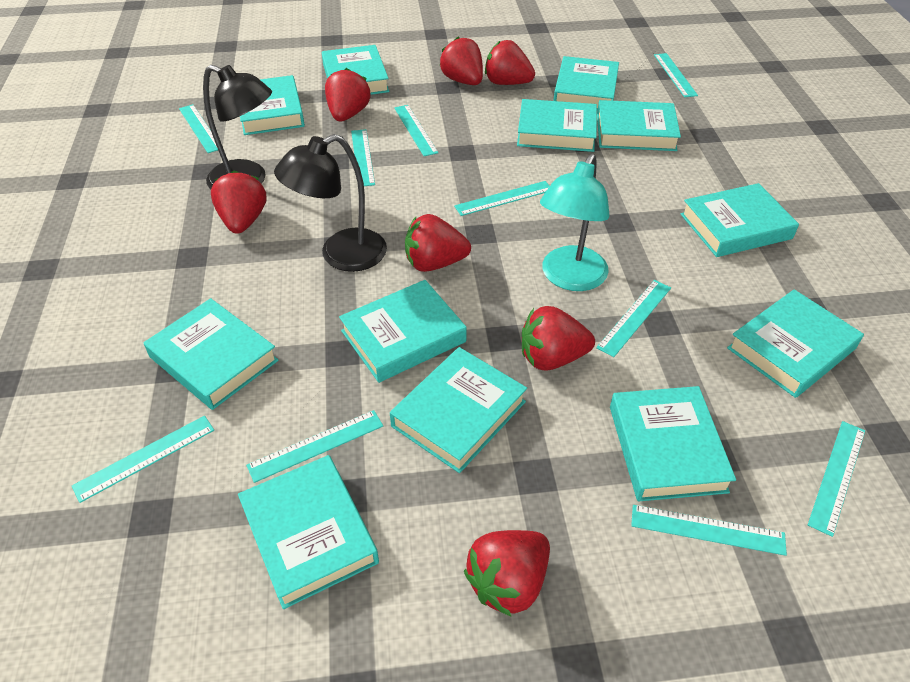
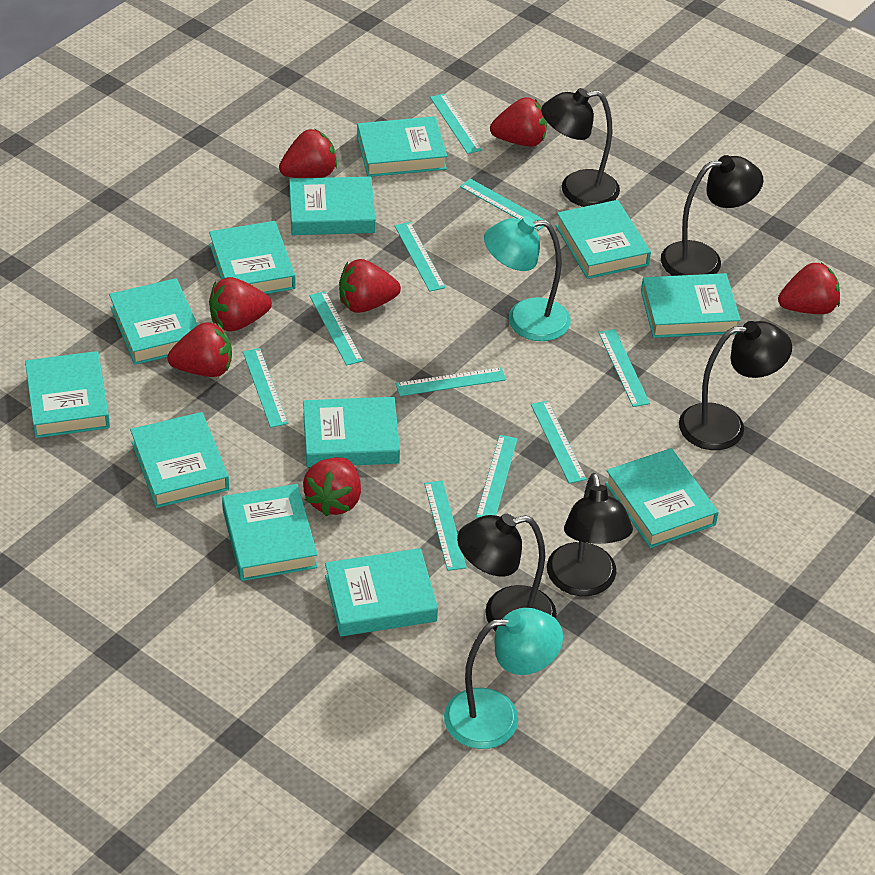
black lamp: 2 -> 5
turquoise lamp: 1 -> 2

